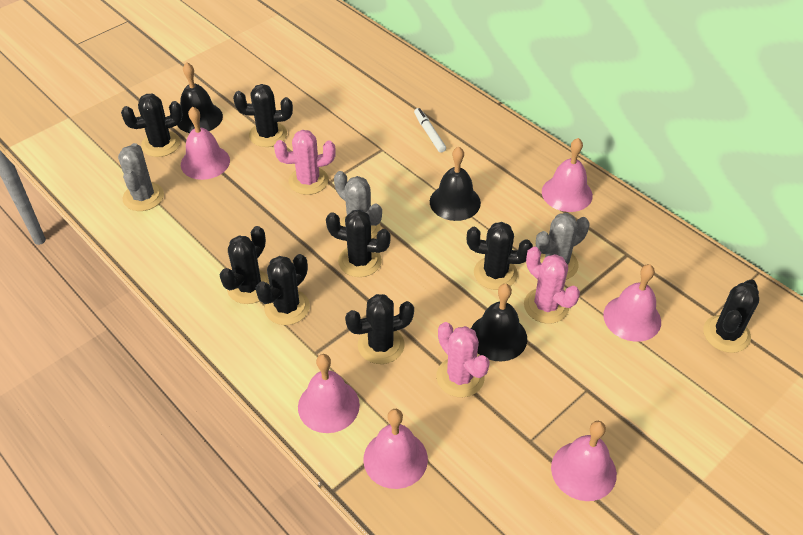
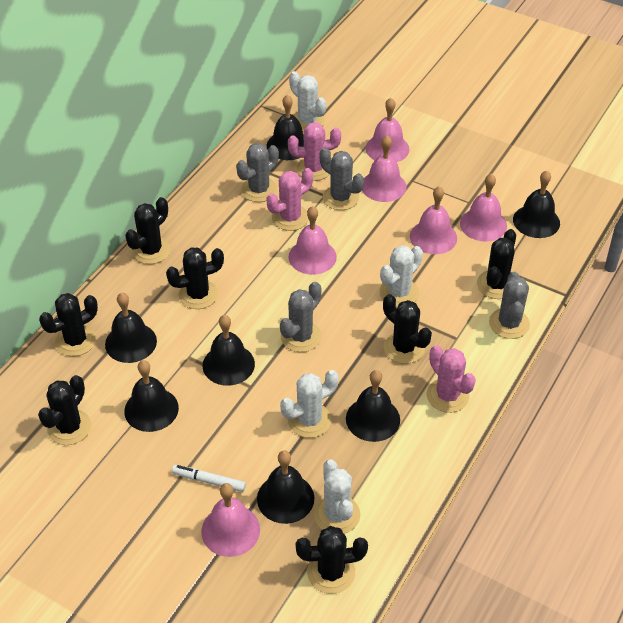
black bell: 3 -> 7
black cactus: 8 -> 7
grey cactus: 3 -> 4
white cactus: 0 -> 4

